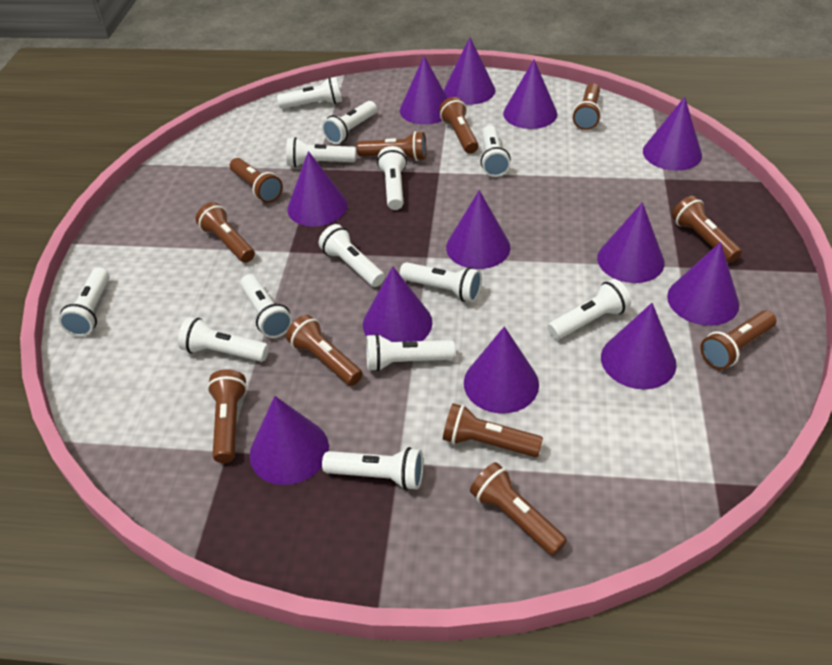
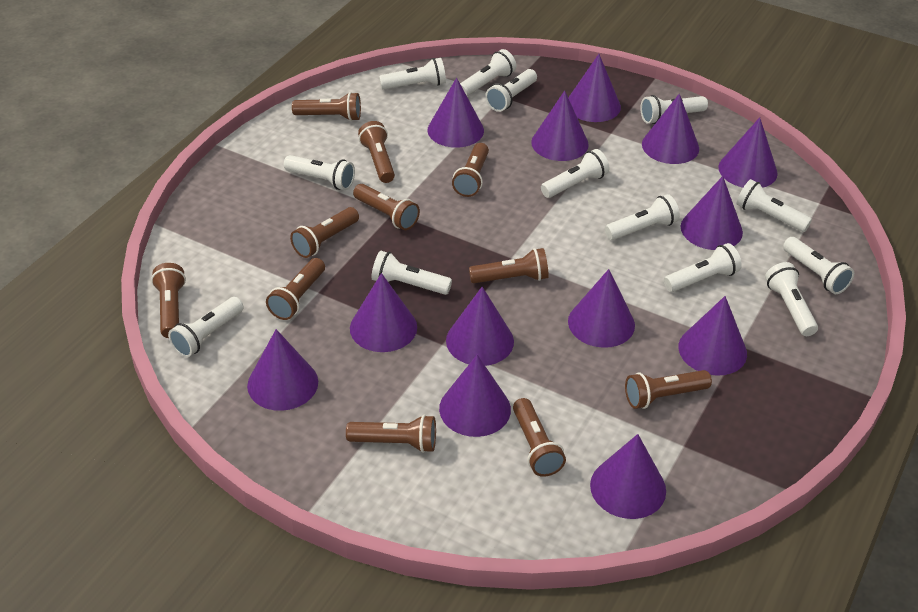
purple cone: 12 -> 13

